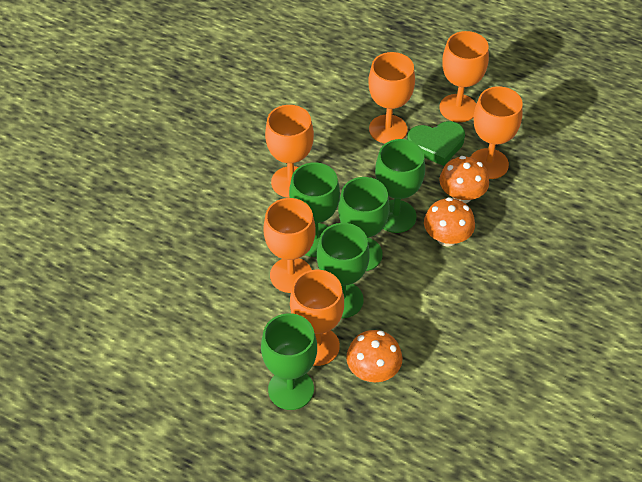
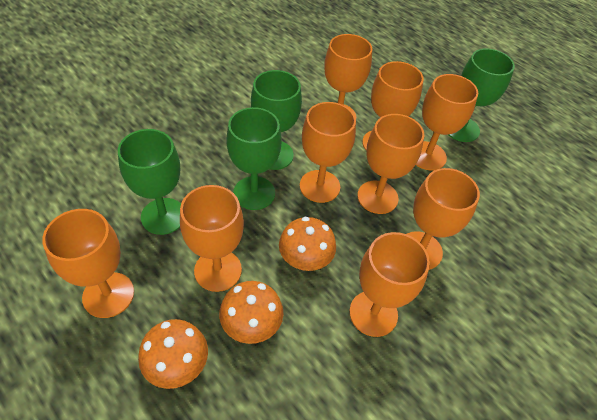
green goblet: 5 -> 4
green heart: 1 -> 0
orange goblet: 6 -> 9

